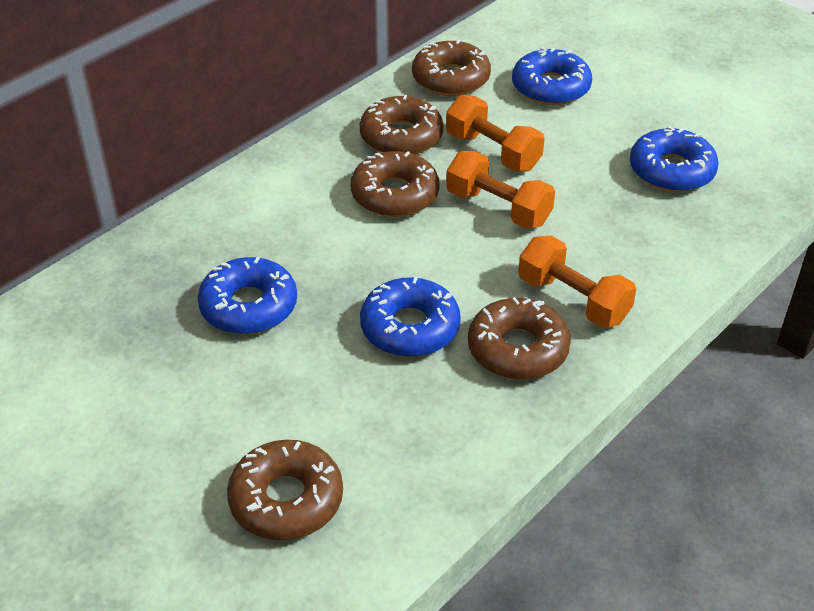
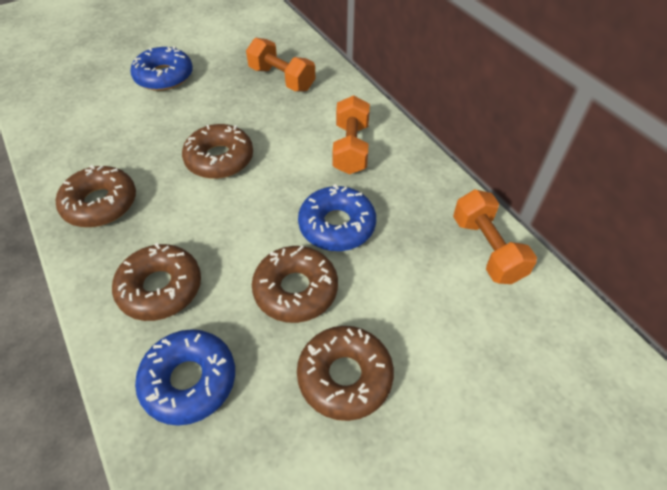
blue donut: 4 -> 3

